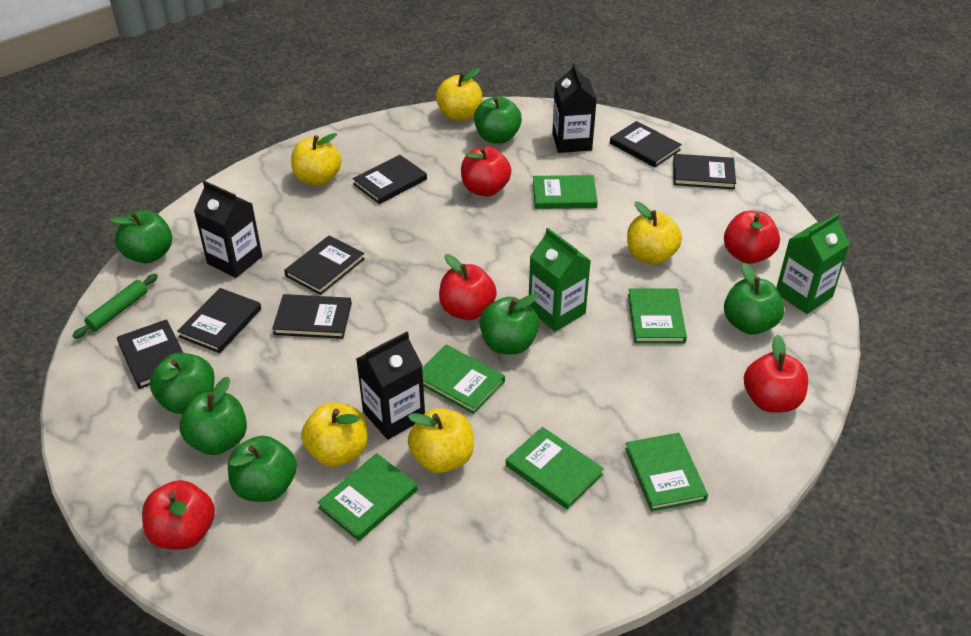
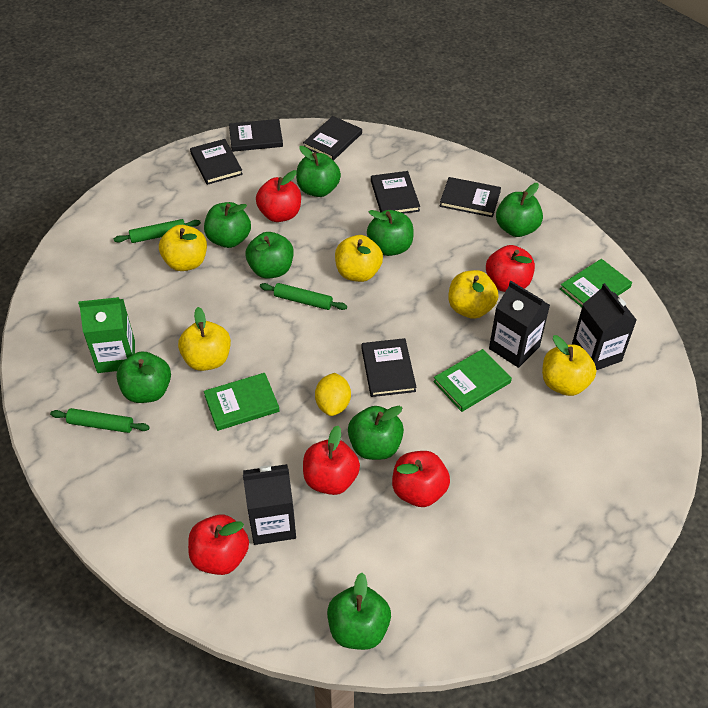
black book: 7 -> 6
green apple: 7 -> 8
green book: 6 -> 3
green carton: 2 -> 1
green rolling pin: 1 -> 3
yellow lemon: 0 -> 1

